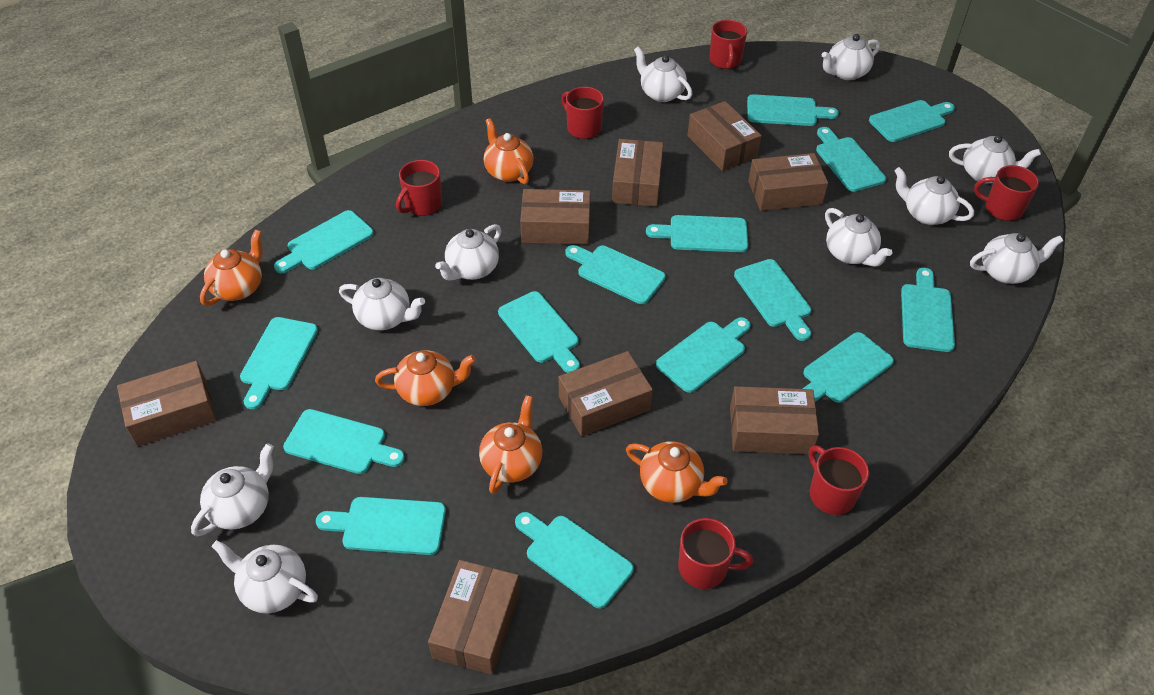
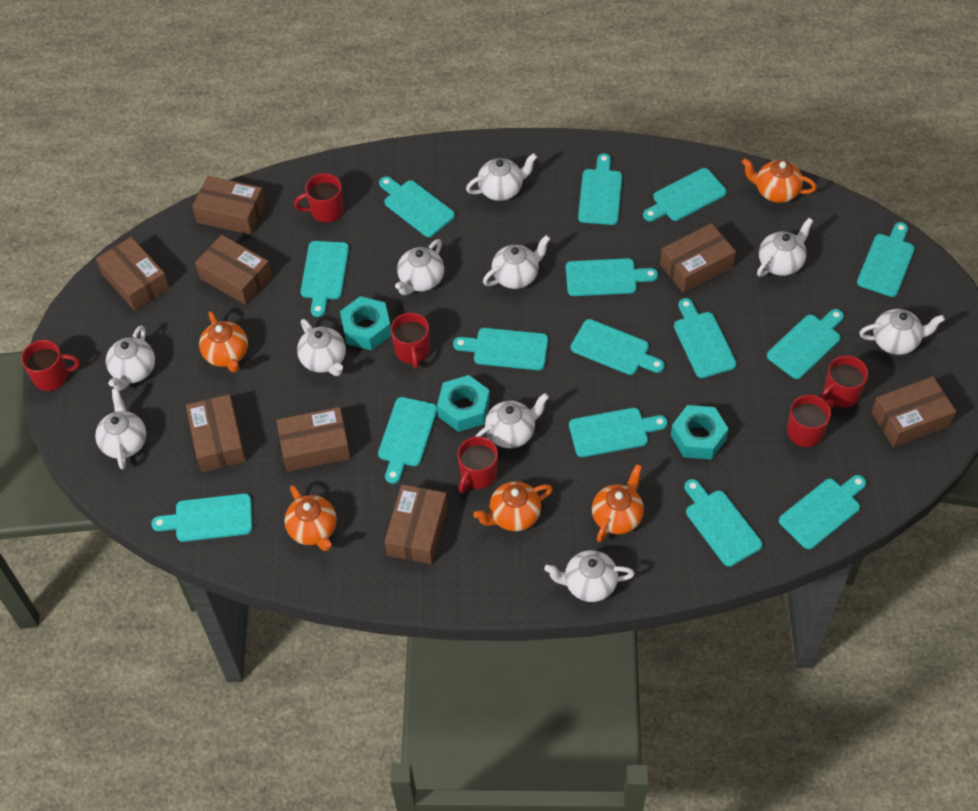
turquoise nut: 0 -> 3

